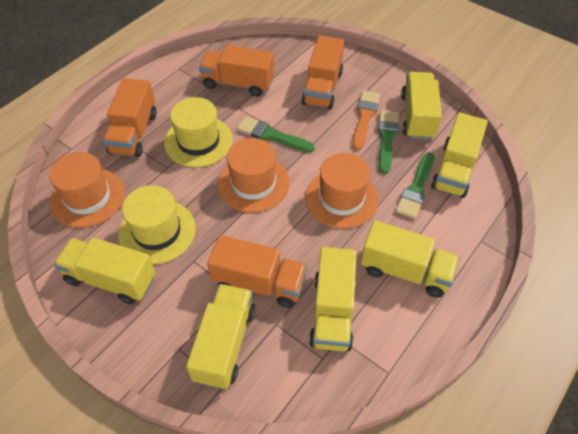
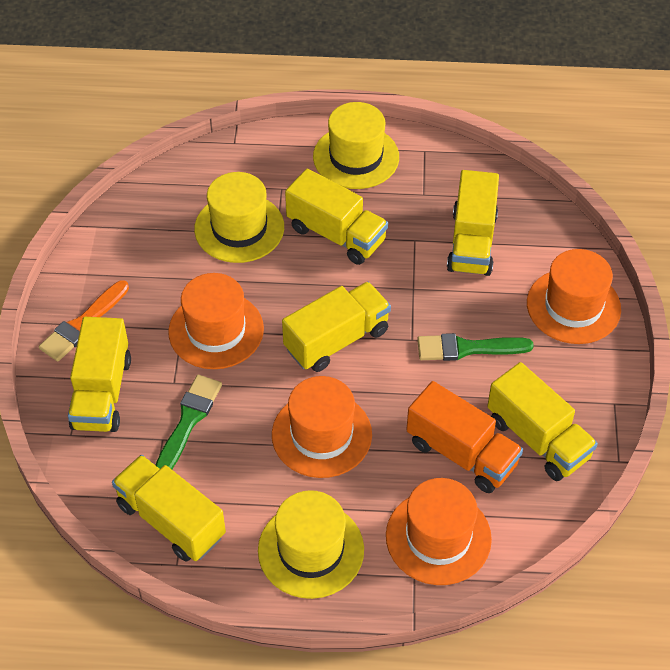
green brush: 3 -> 2
orange hat: 3 -> 4
orange truck: 4 -> 1
yellow hat: 2 -> 3

